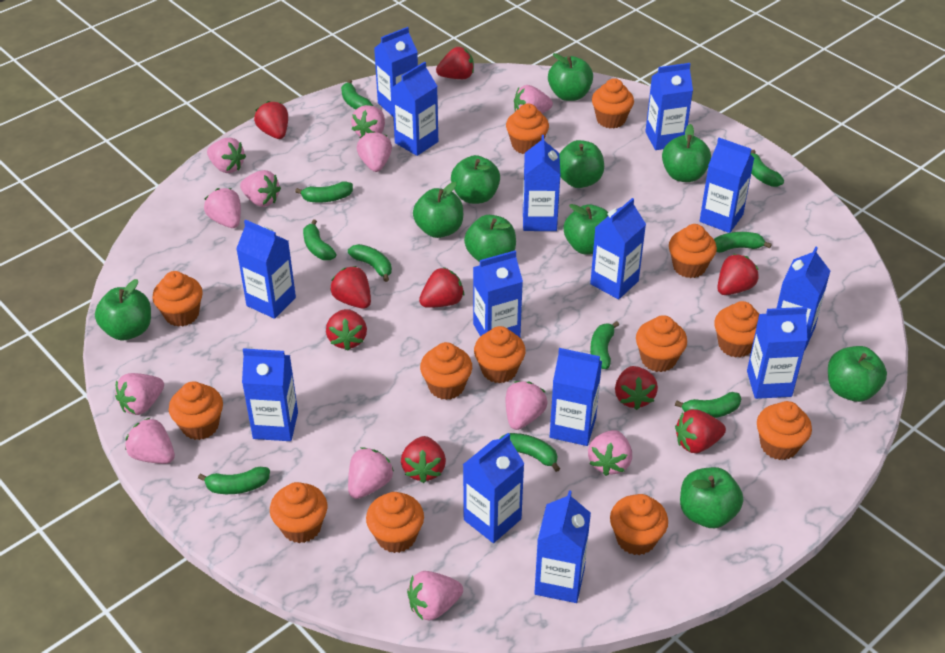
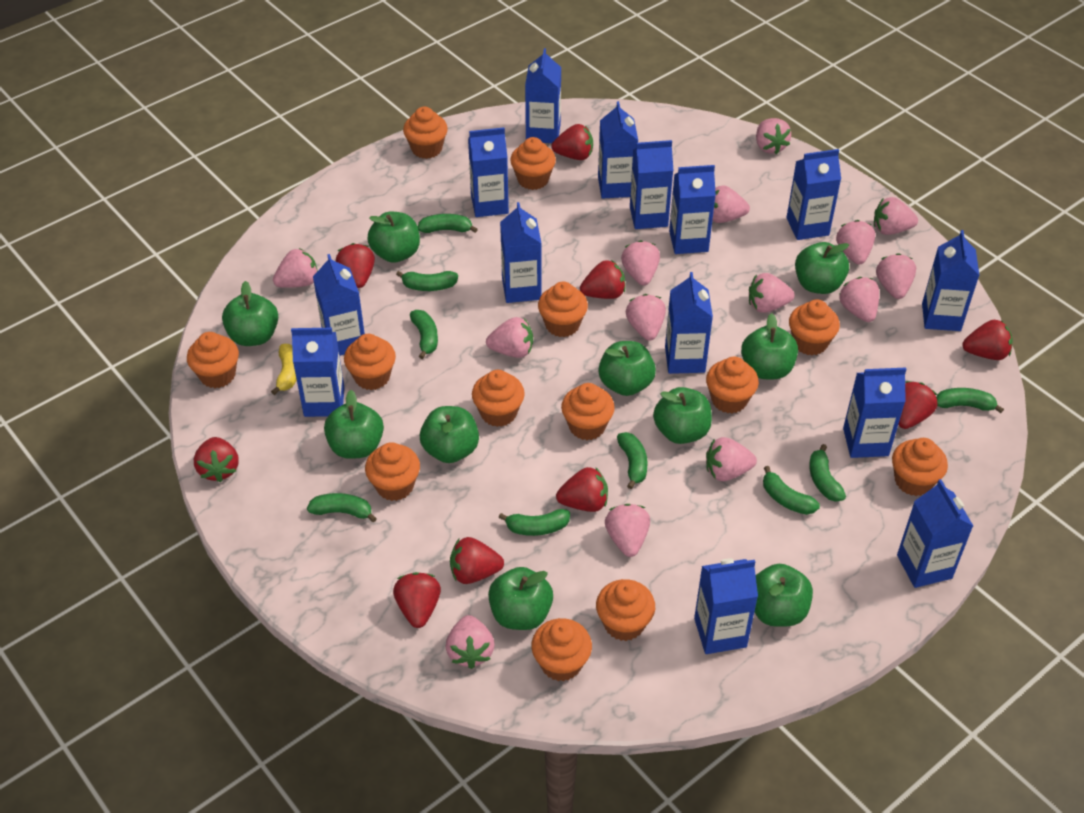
green banana: 10 -> 9
pink strawberry: 12 -> 14
yellow banana: 0 -> 1

